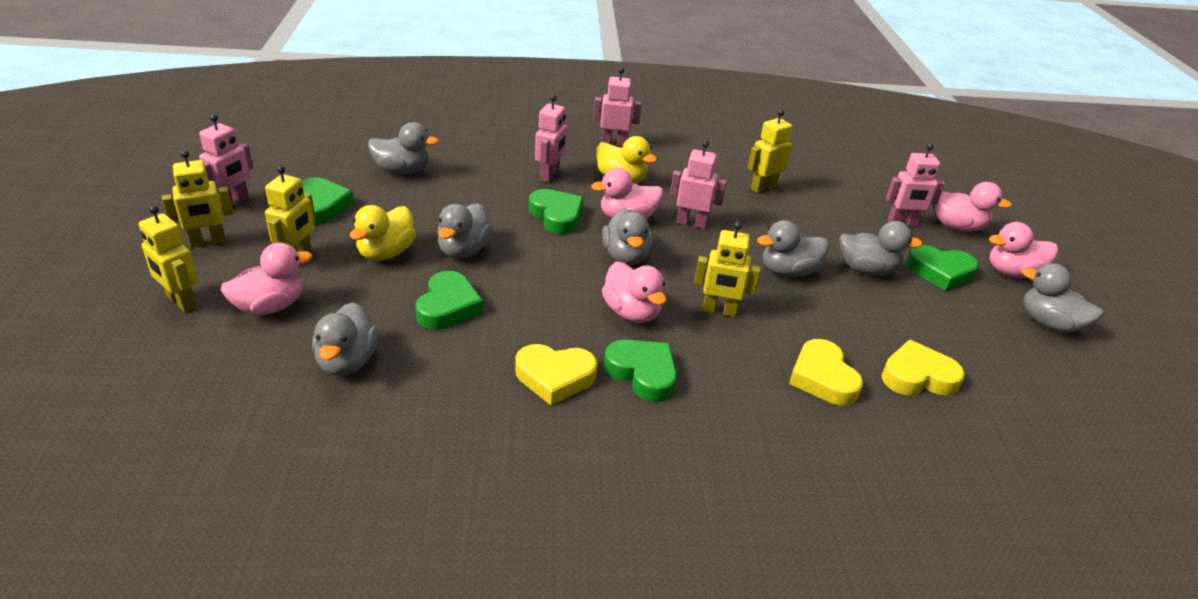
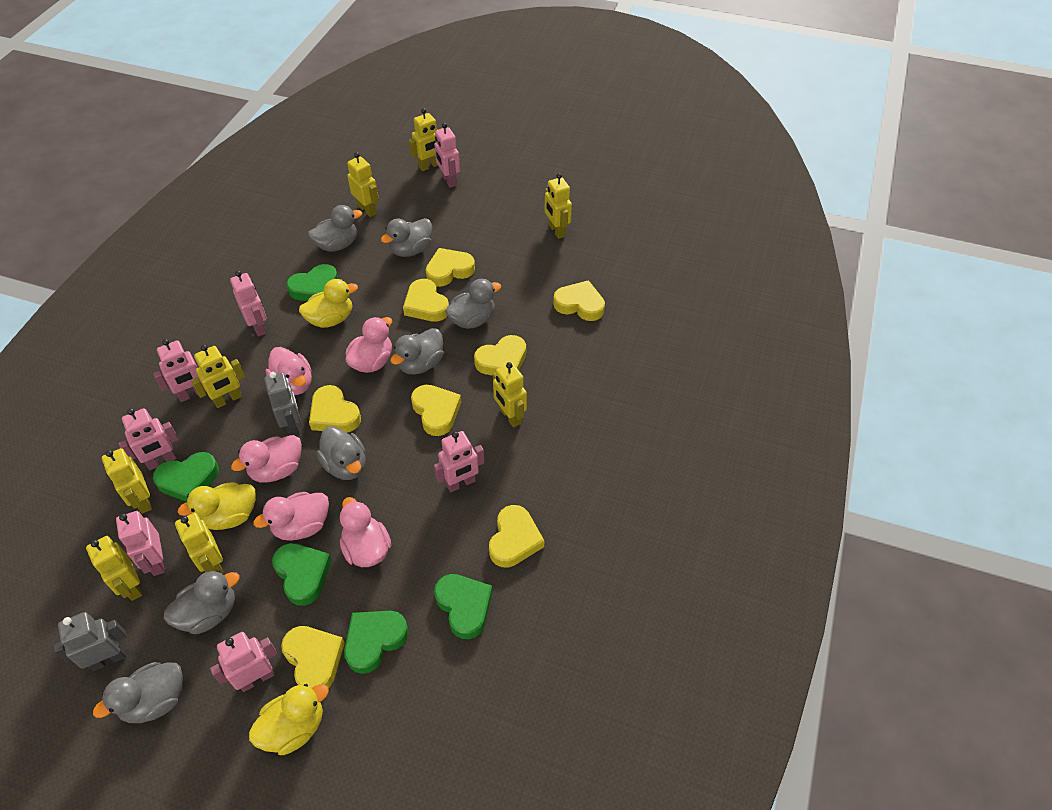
grey robot: 0 -> 2
pink robot: 5 -> 7
yellow duck: 2 -> 3
yellow heart: 3 -> 8
yellow robot: 5 -> 8

